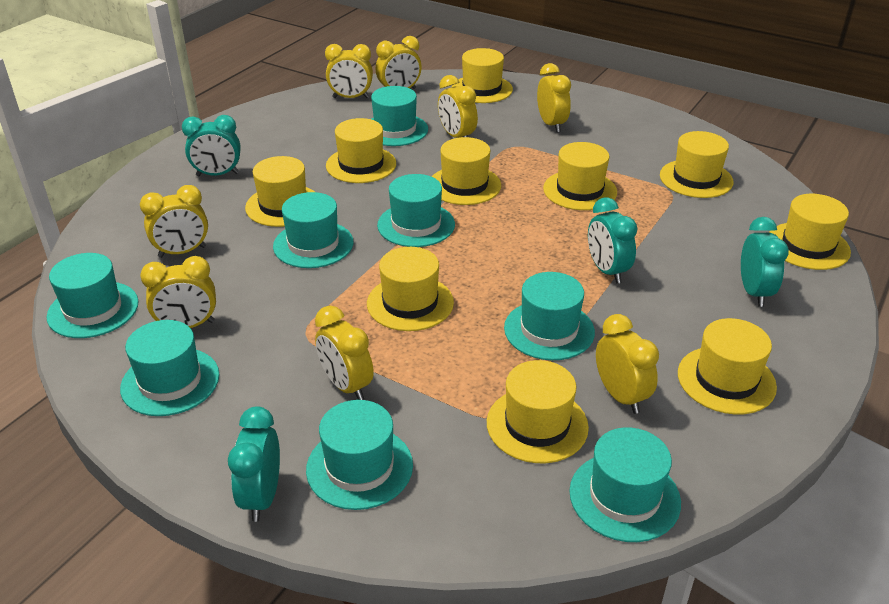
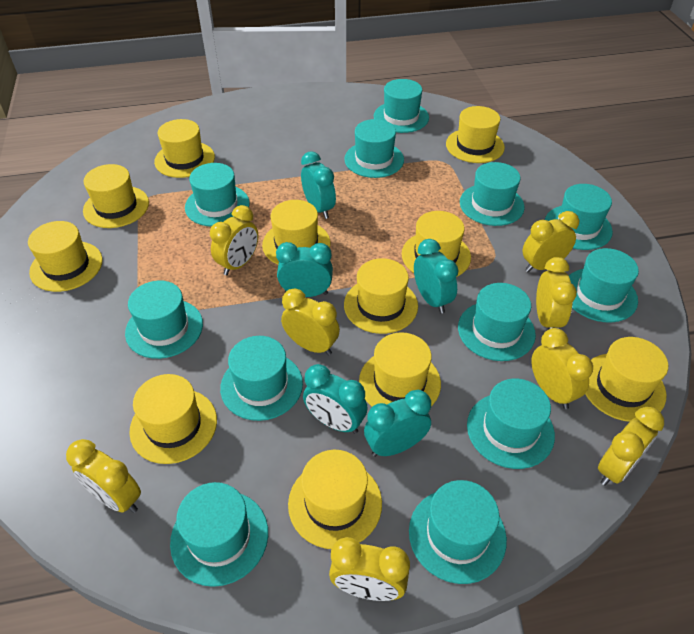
turquoise clock: 4 -> 5
turquoise hat: 8 -> 12
yellow hat: 10 -> 11

